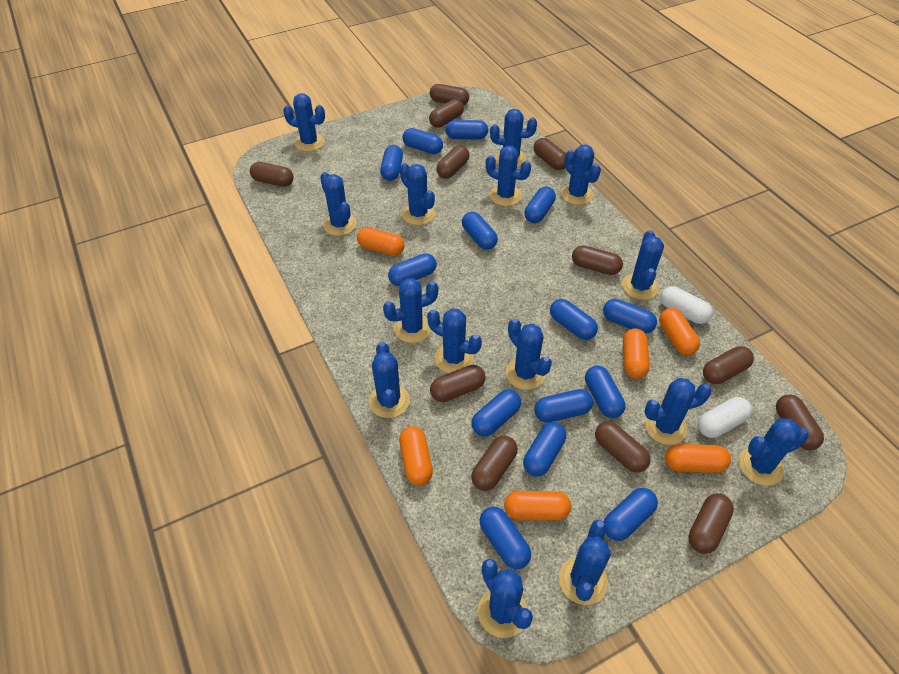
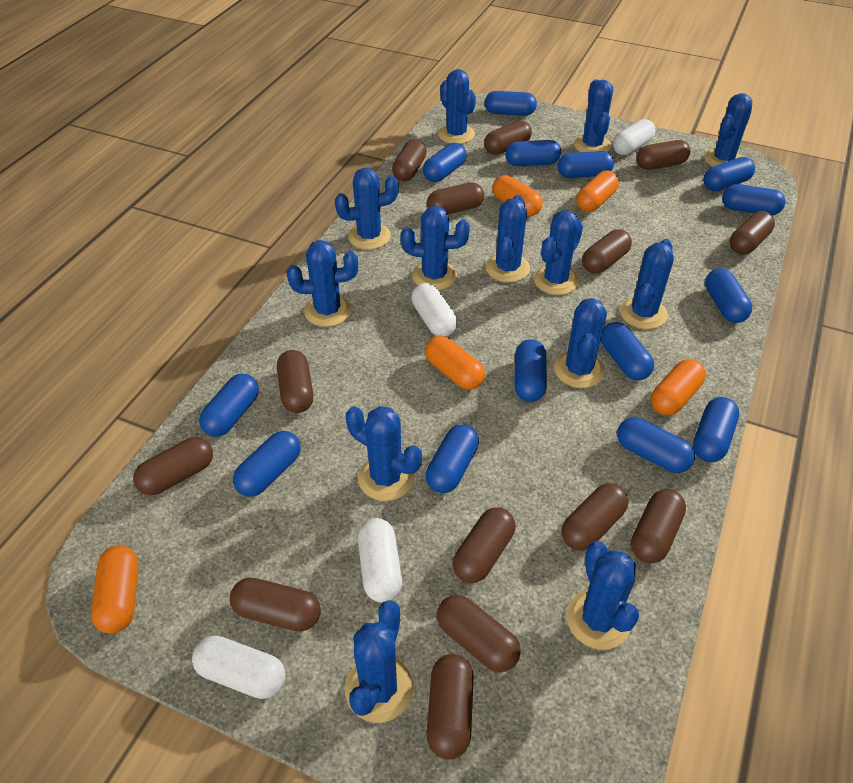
blue cactus: 15 -> 13
brown capsule: 12 -> 14
orange capsule: 6 -> 5
white capsule: 2 -> 4

